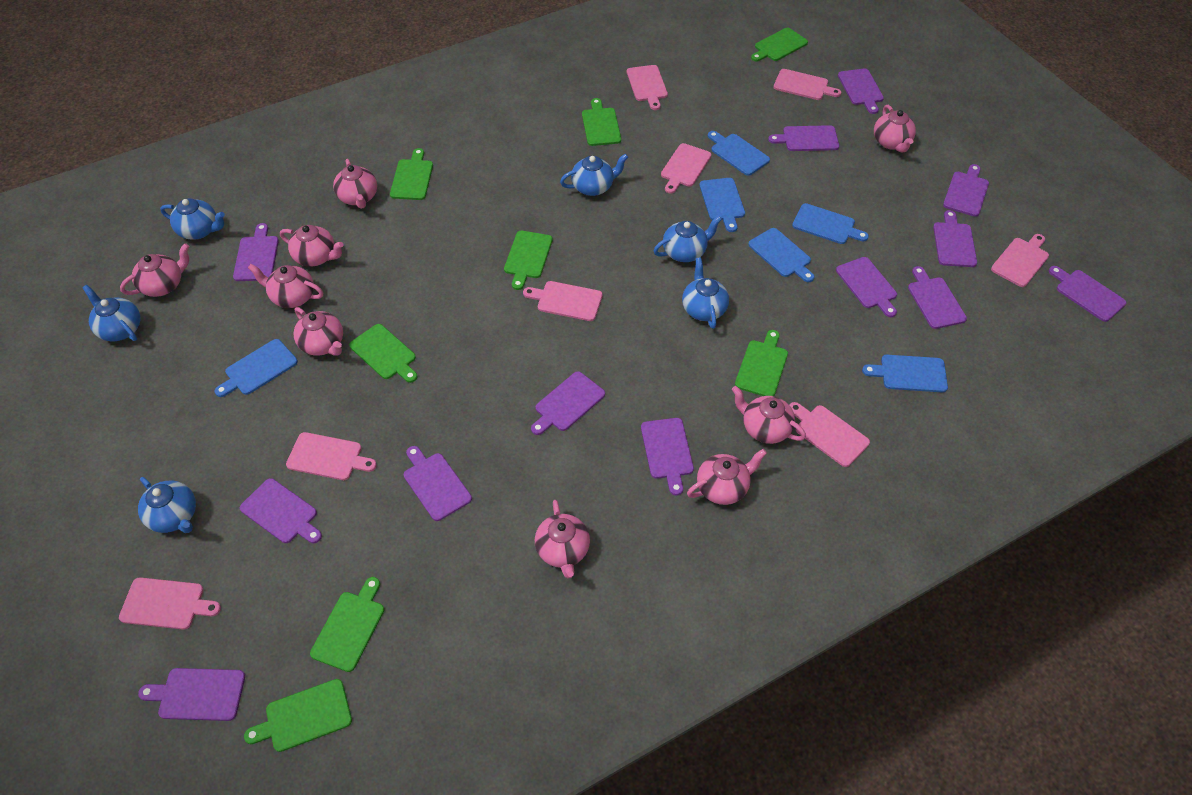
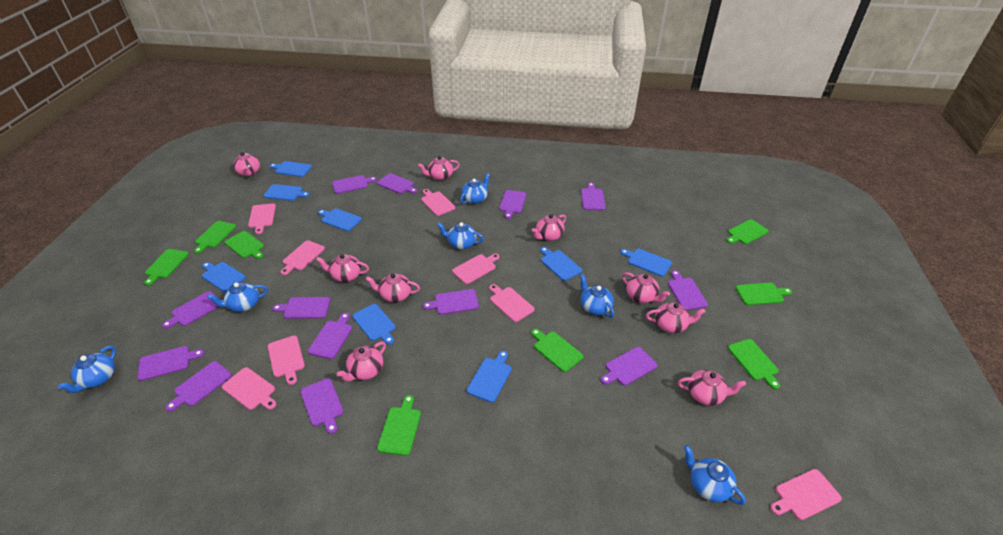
blue cutting board: 6 -> 8

